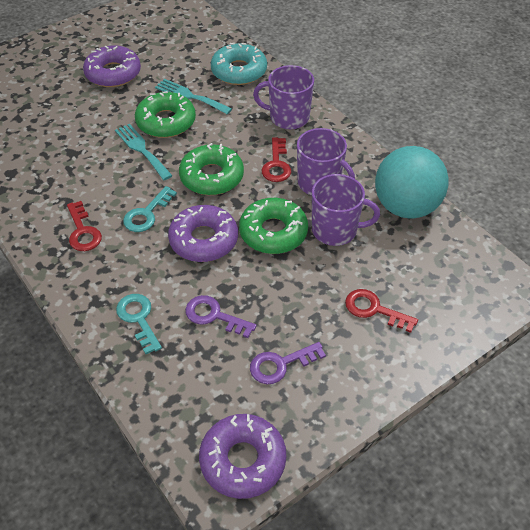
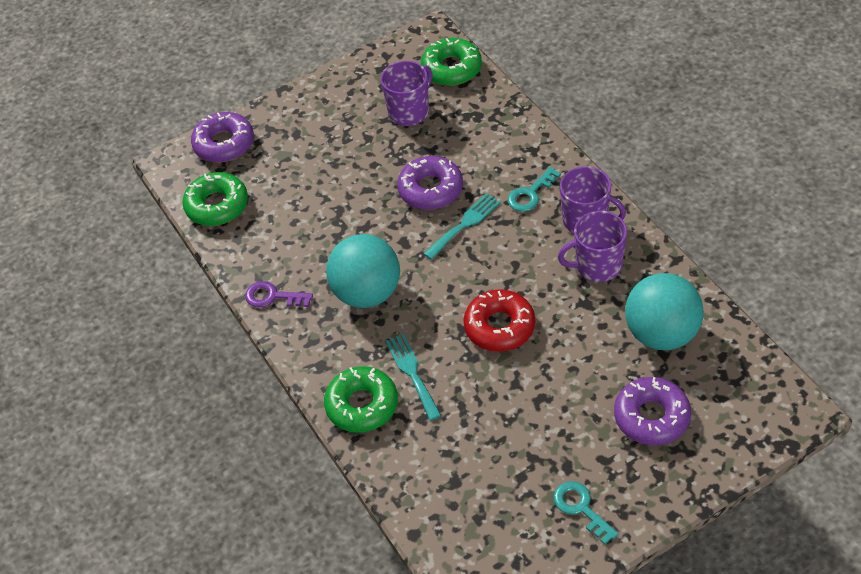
purple key: 2 -> 1
red donut: 0 -> 1
red key: 3 -> 0
turquoise ball: 1 -> 2
turquoise donut: 1 -> 0

